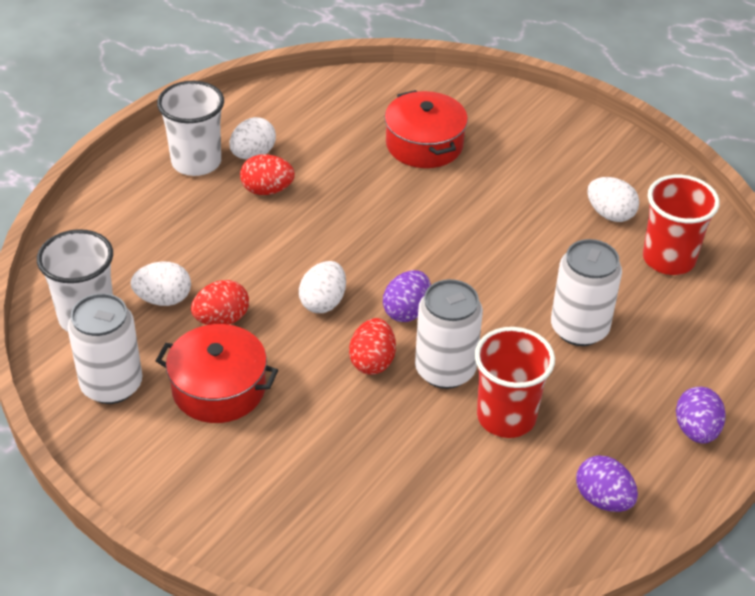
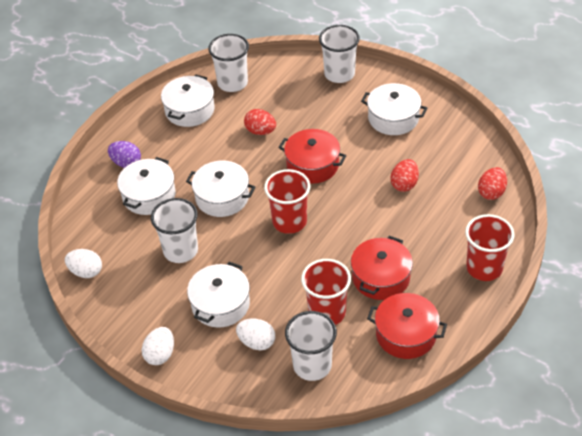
purple egg: 3 -> 1
red cup: 2 -> 3
red pot: 2 -> 3
white can: 3 -> 0
white cup: 2 -> 4
white egg: 4 -> 3
white pot: 0 -> 5

